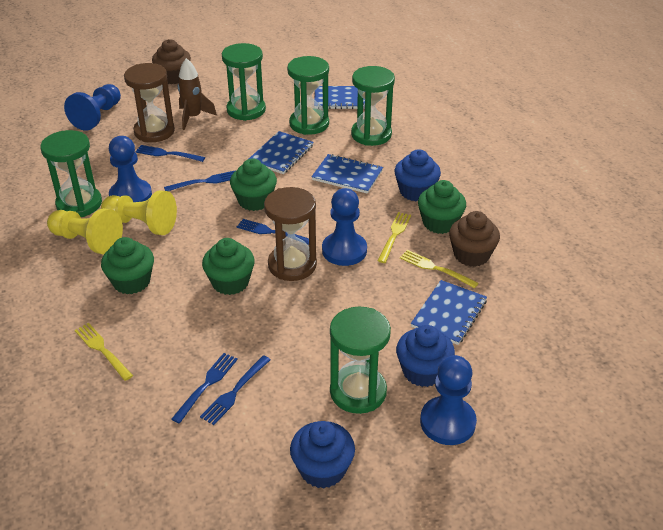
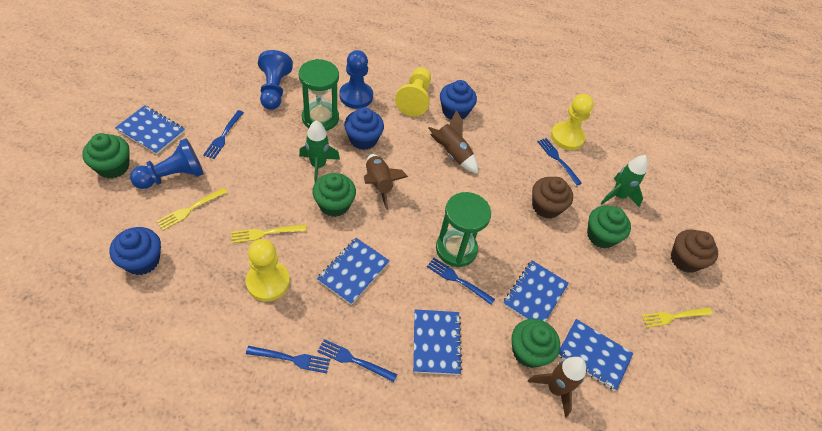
blue notebook: 4 -> 5
blue pawn: 4 -> 3
brown hourglass: 2 -> 0
brown rocket: 1 -> 3
green hourglass: 5 -> 2
green rocket: 0 -> 2
yellow pawn: 2 -> 3

